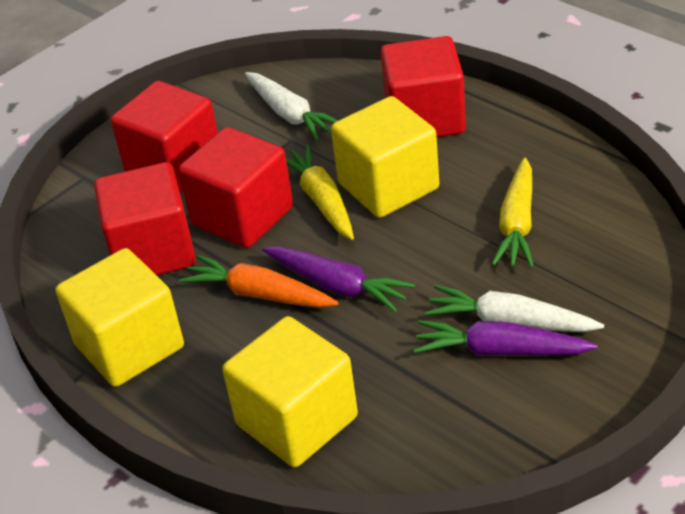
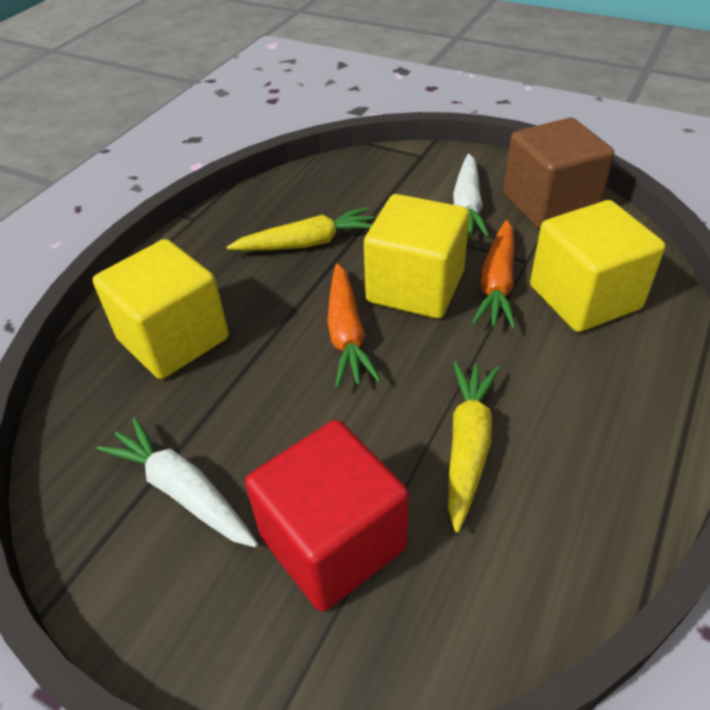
brown cube: 0 -> 1
orange carrot: 1 -> 2
purple carrot: 2 -> 0
red cube: 4 -> 1

